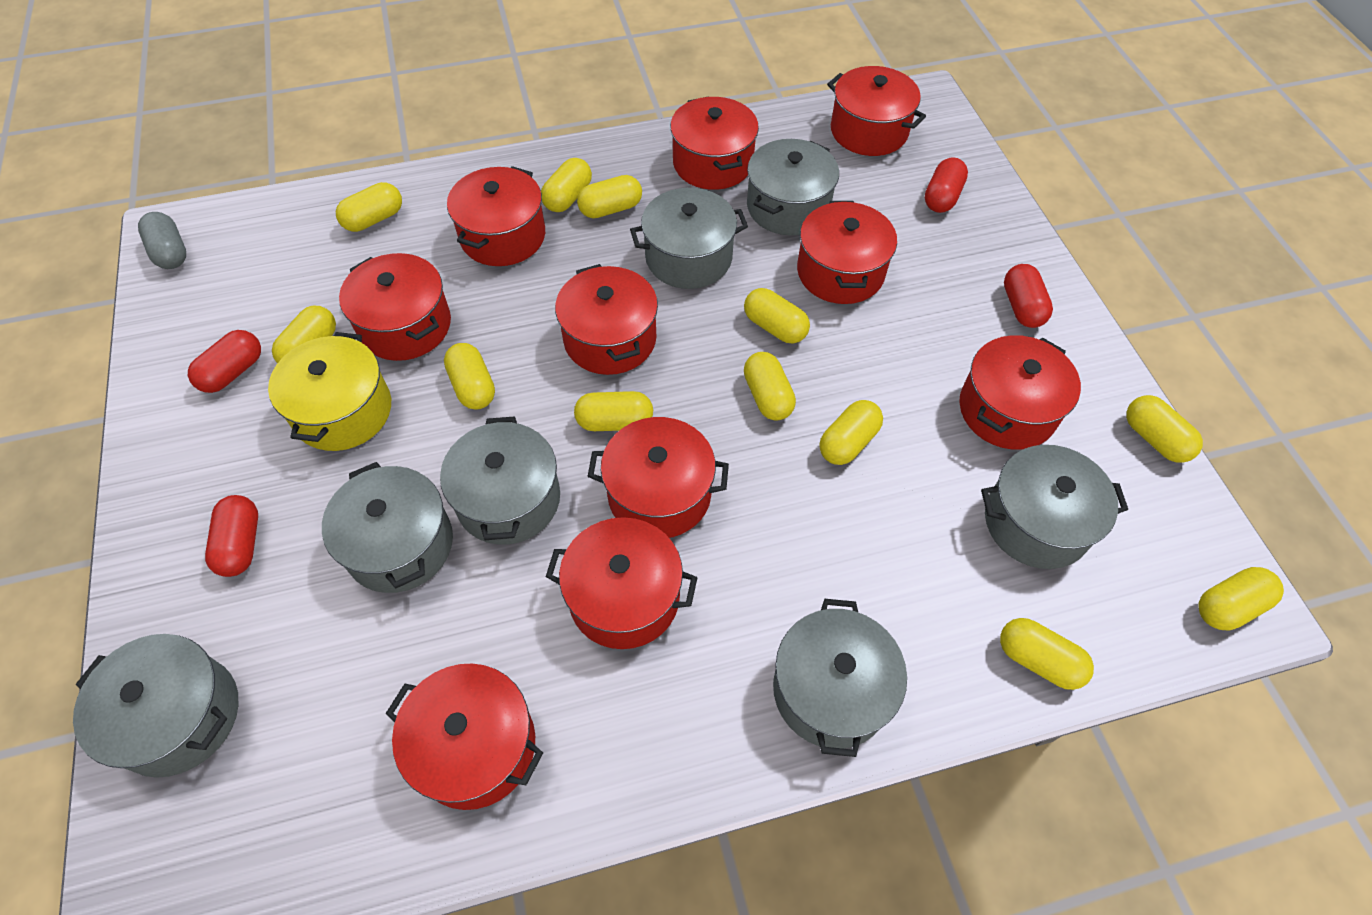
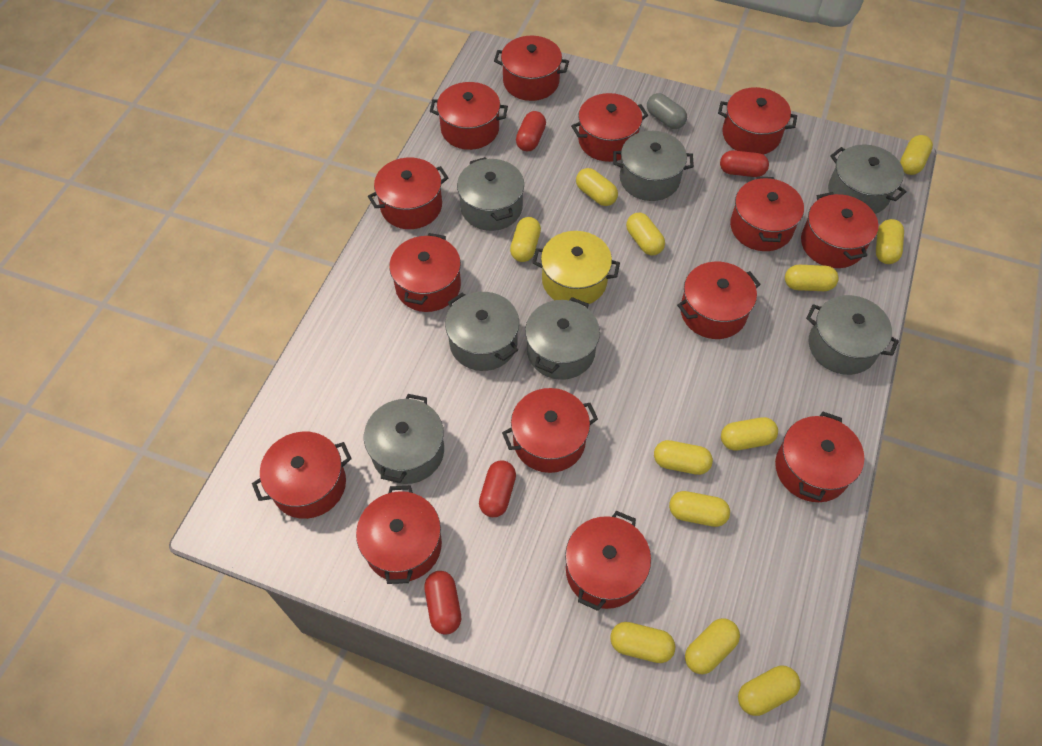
red pot: 10 -> 14

